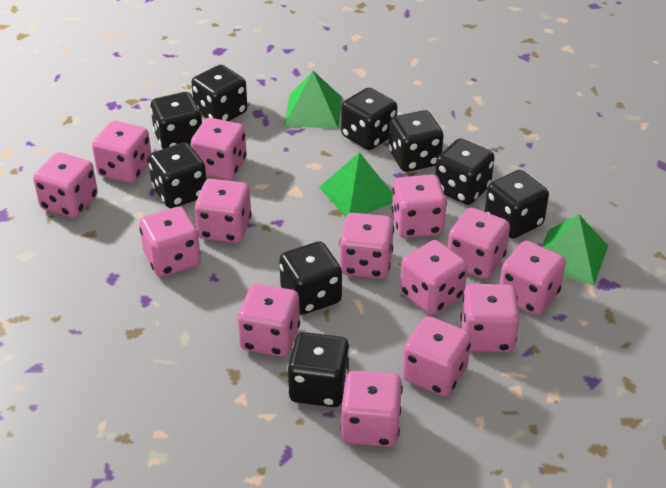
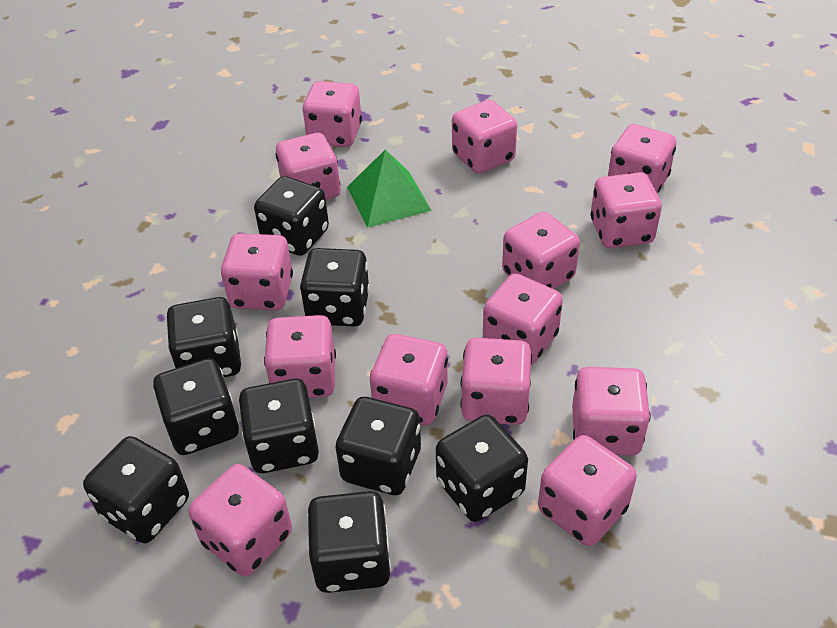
green pyramid: 3 -> 1

